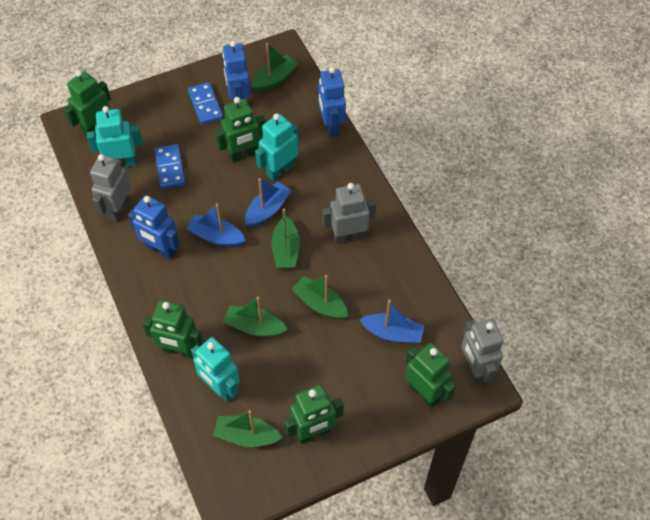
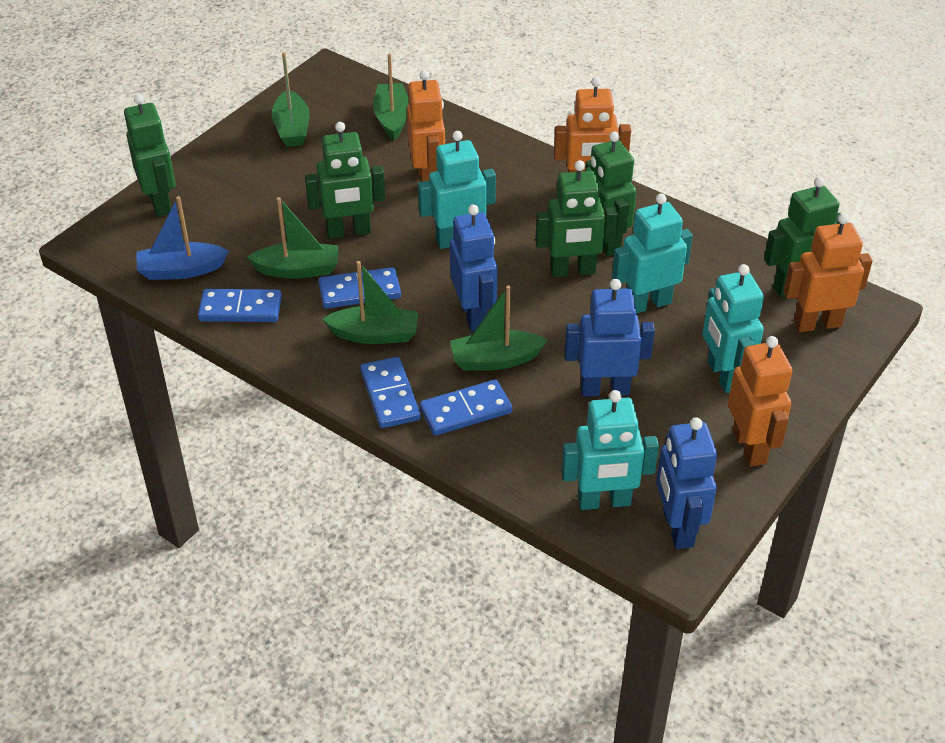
blue boat: 3 -> 1
blue domino: 2 -> 4
grey robot: 3 -> 0
orange robot: 0 -> 4
turquoise robot: 3 -> 4

